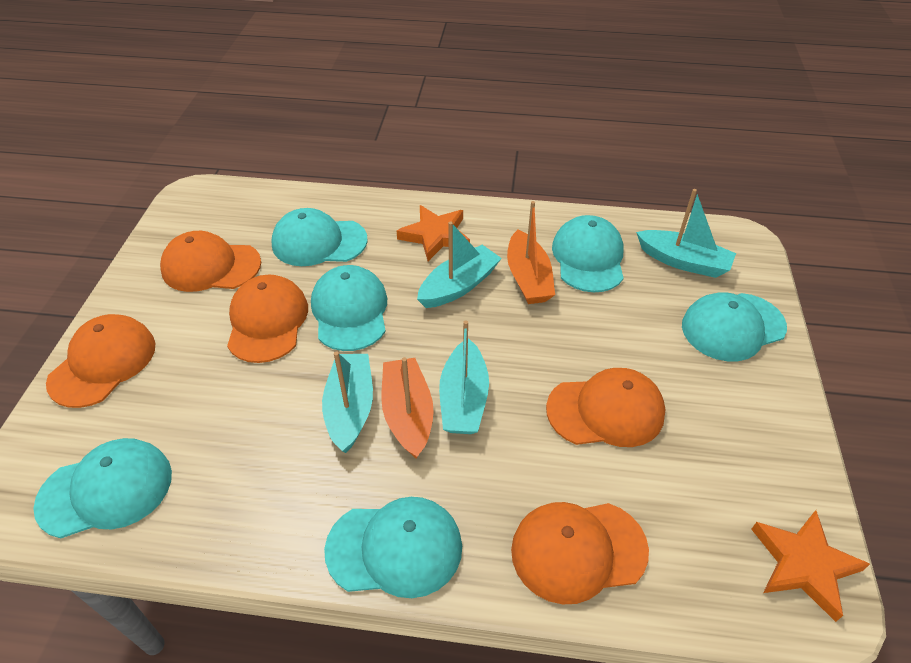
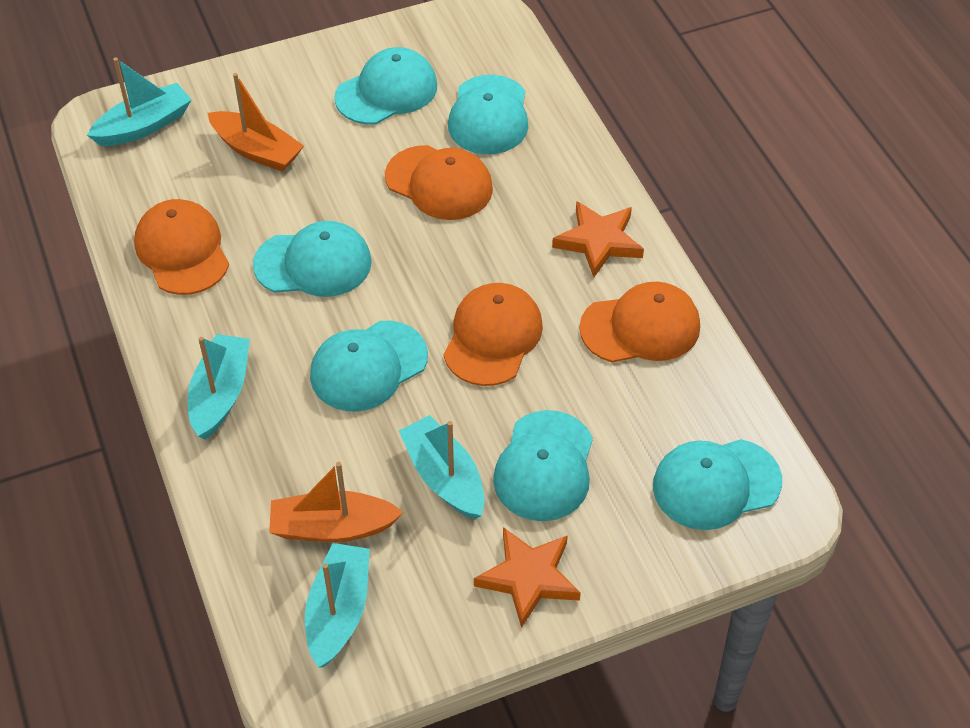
orange cap: 5 -> 4

